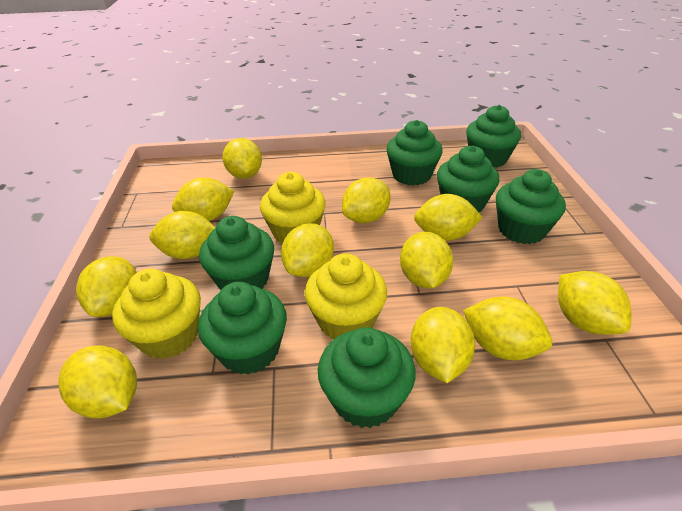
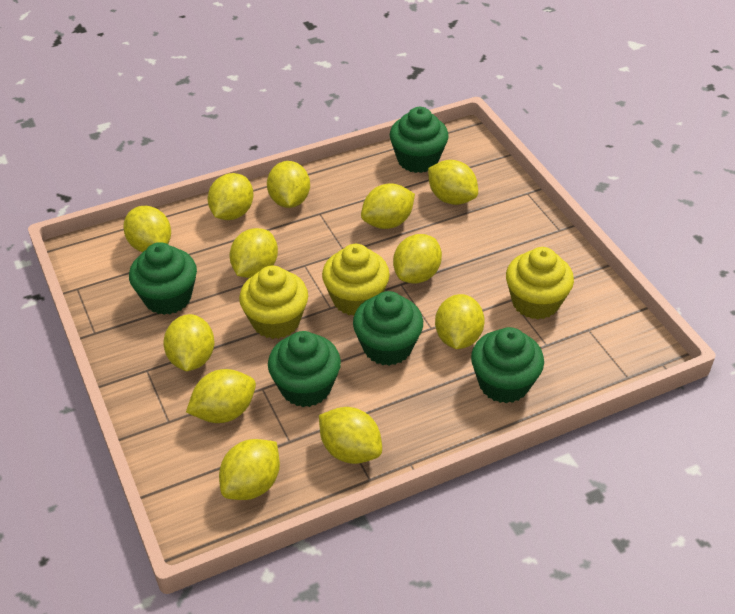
green cupcake: 7 -> 5

